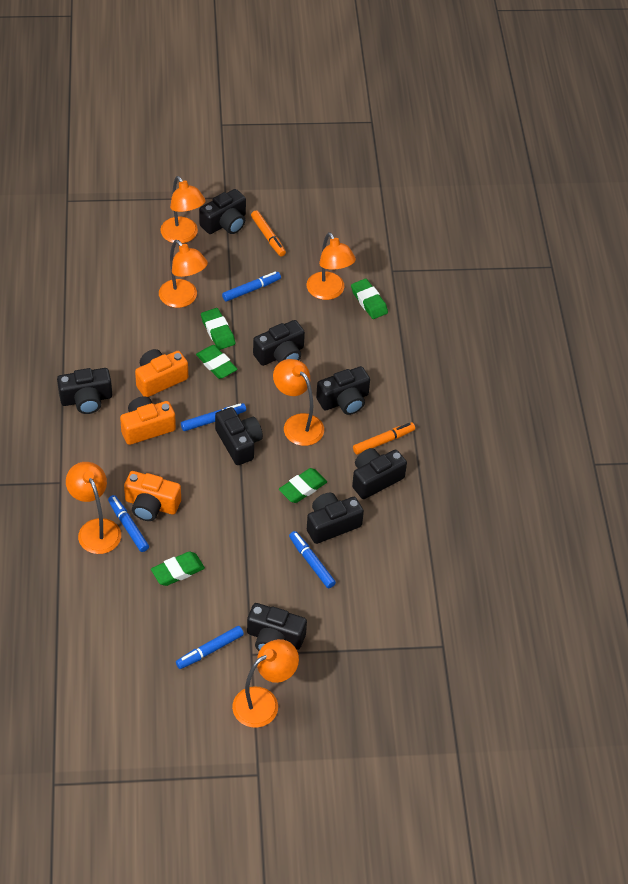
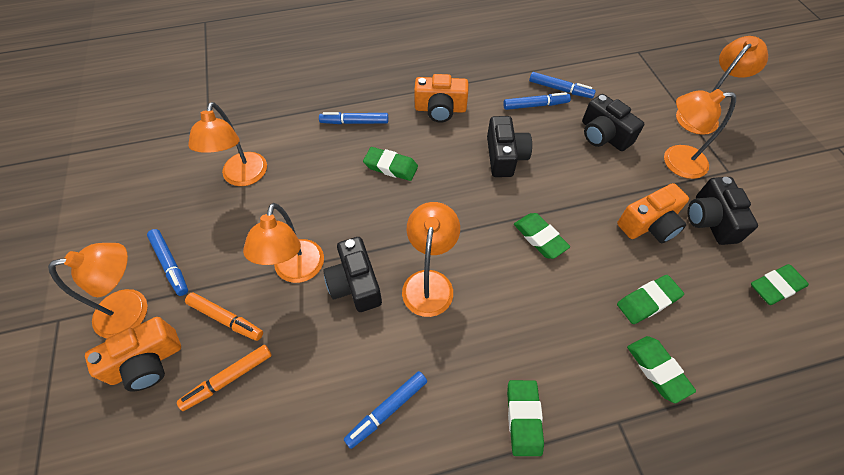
black camera: 8 -> 4
green eraser: 5 -> 6

